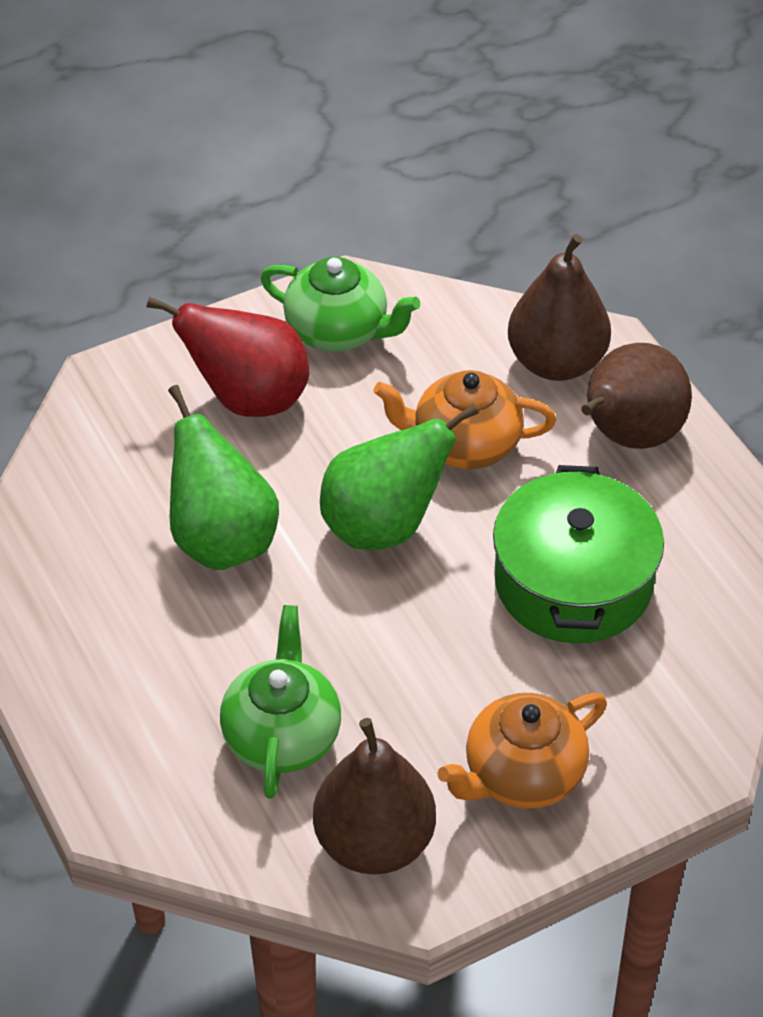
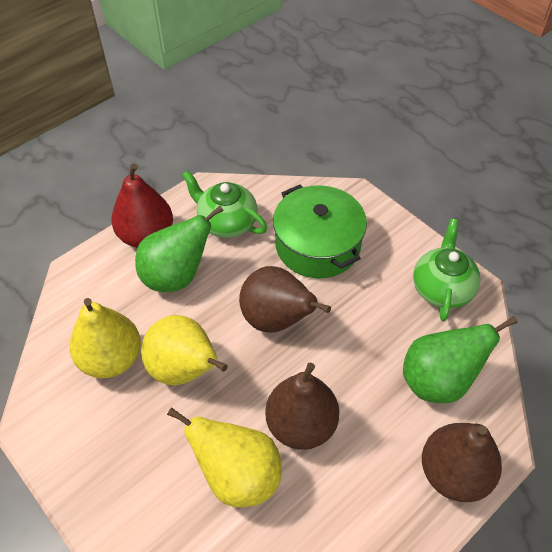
orange teapot: 2 -> 0
yellow pear: 0 -> 3

